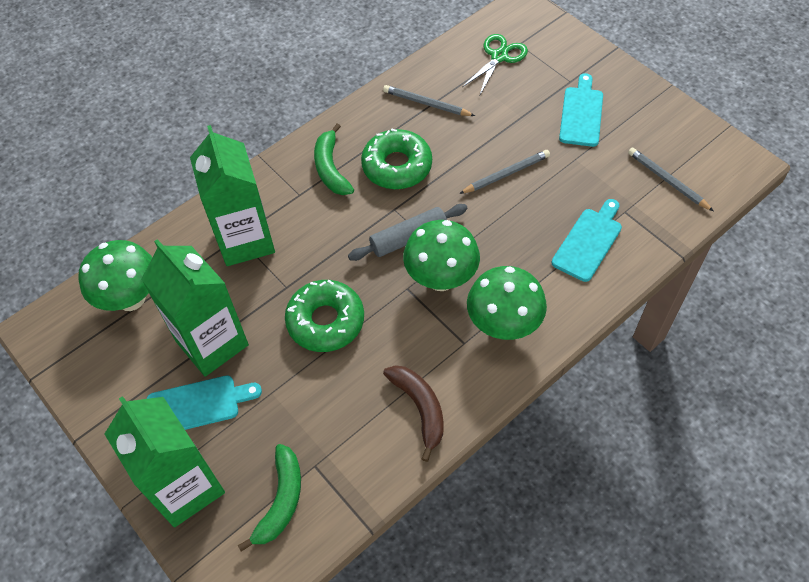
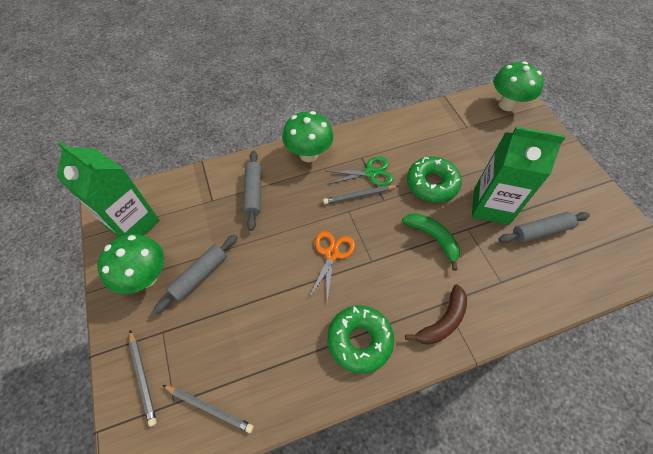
green banana: 2 -> 1
green carton: 3 -> 2
grey rolling pin: 1 -> 3
orange scissors: 0 -> 1
turquoise cutting board: 3 -> 0

